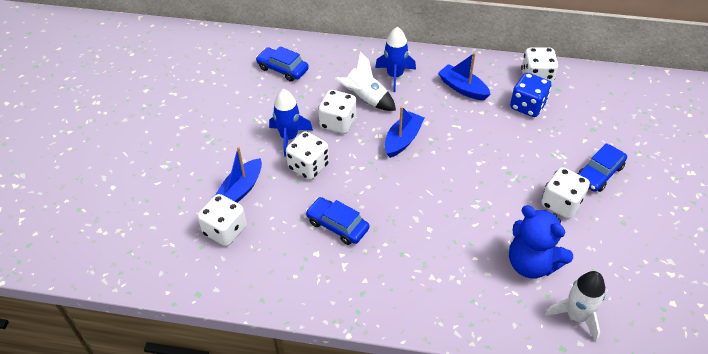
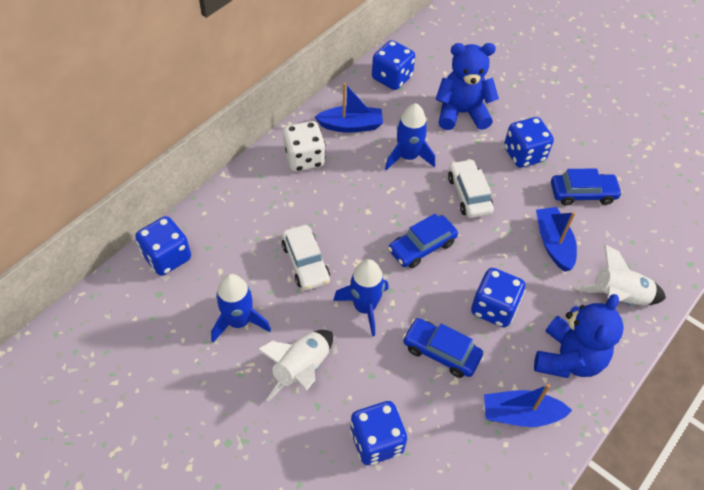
blue dice: 1 -> 5
blue rocket: 2 -> 3
blue teddy bear: 1 -> 2
white car: 0 -> 2
white dice: 5 -> 1

